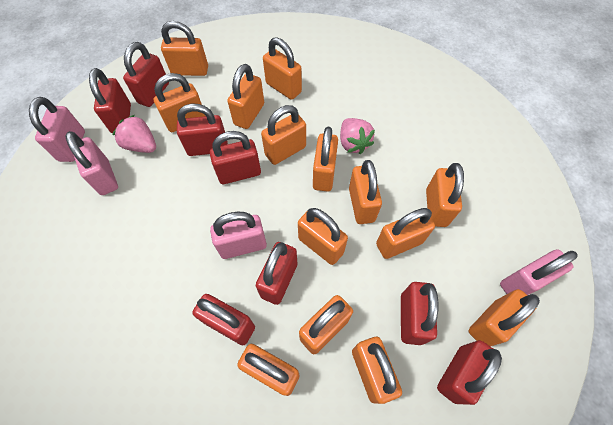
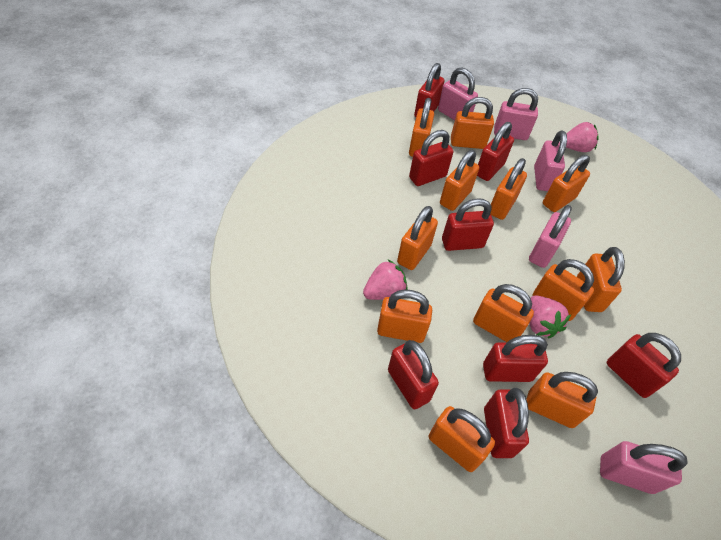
orange padlock: 14 -> 12
pink padlock: 4 -> 5
pink strawberry: 2 -> 3

